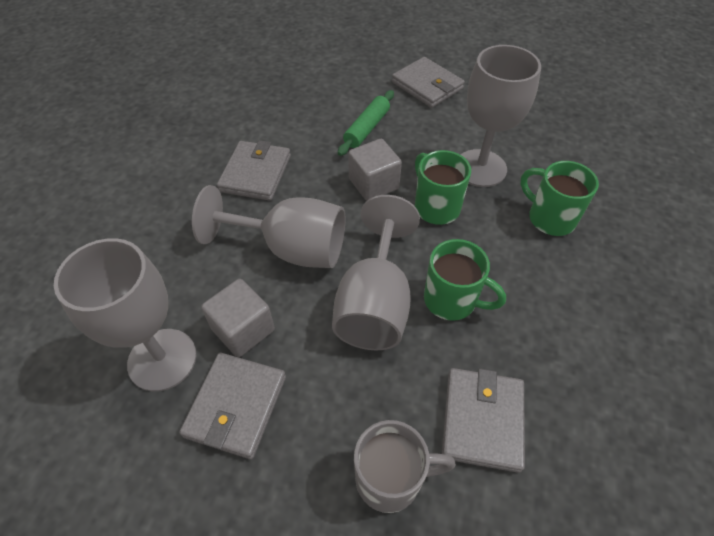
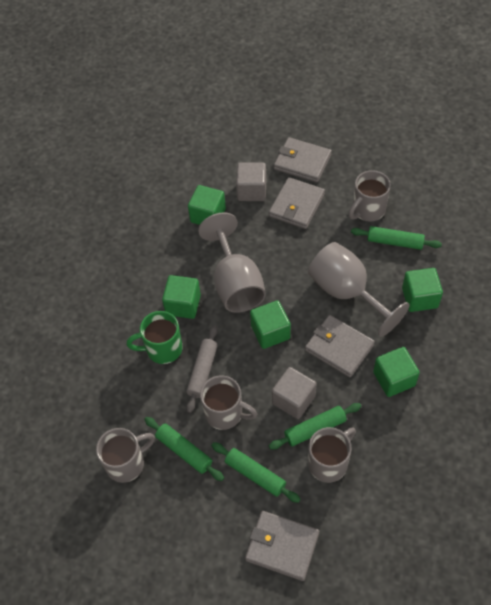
green cube: 0 -> 5
green mug: 3 -> 1
green rolling pin: 1 -> 4
grey goblet: 4 -> 2
grey mug: 1 -> 4
grey rolling pin: 0 -> 1

